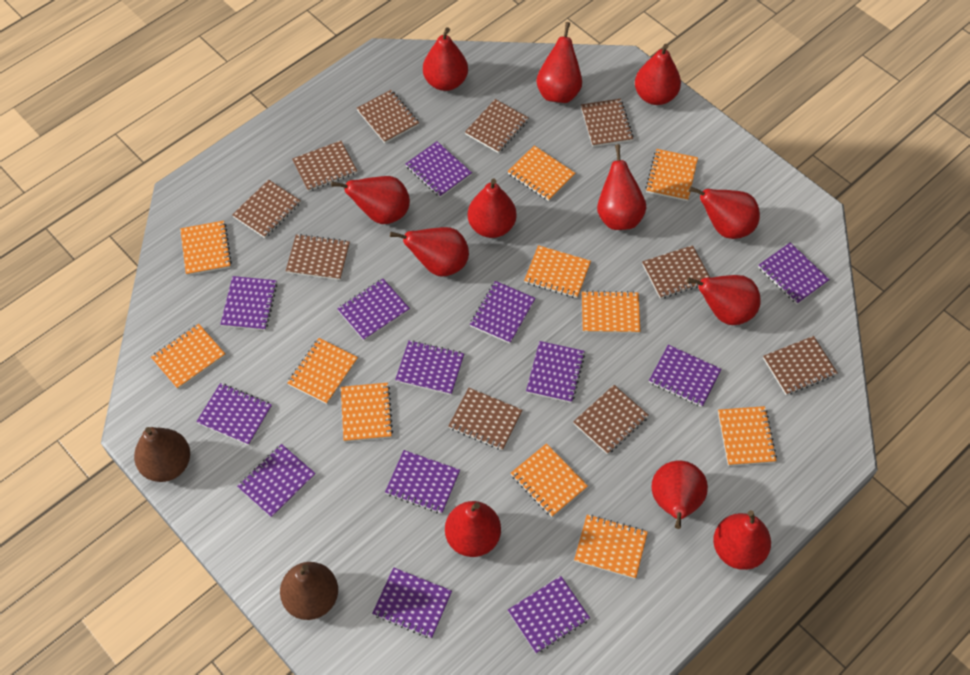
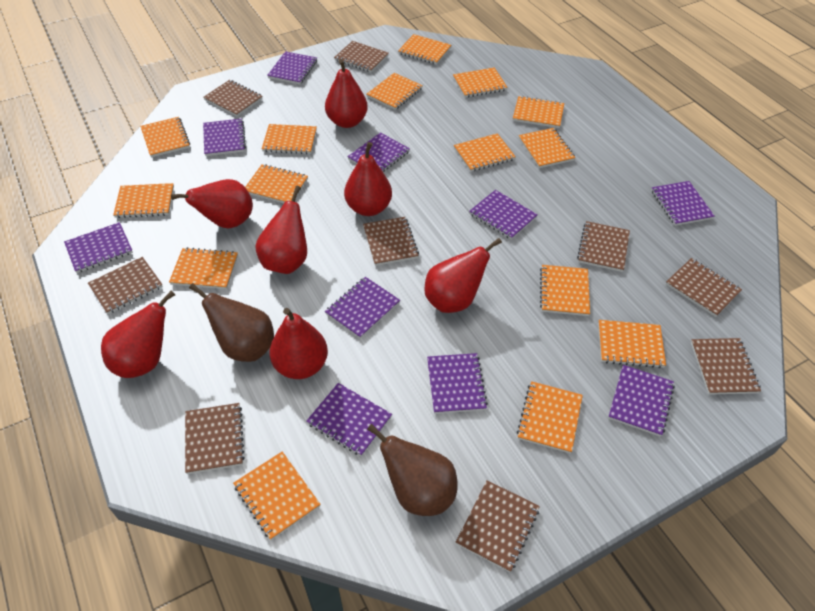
brown notebook: 10 -> 9
orange notebook: 11 -> 15
purple notebook: 13 -> 10
red pear: 12 -> 7

